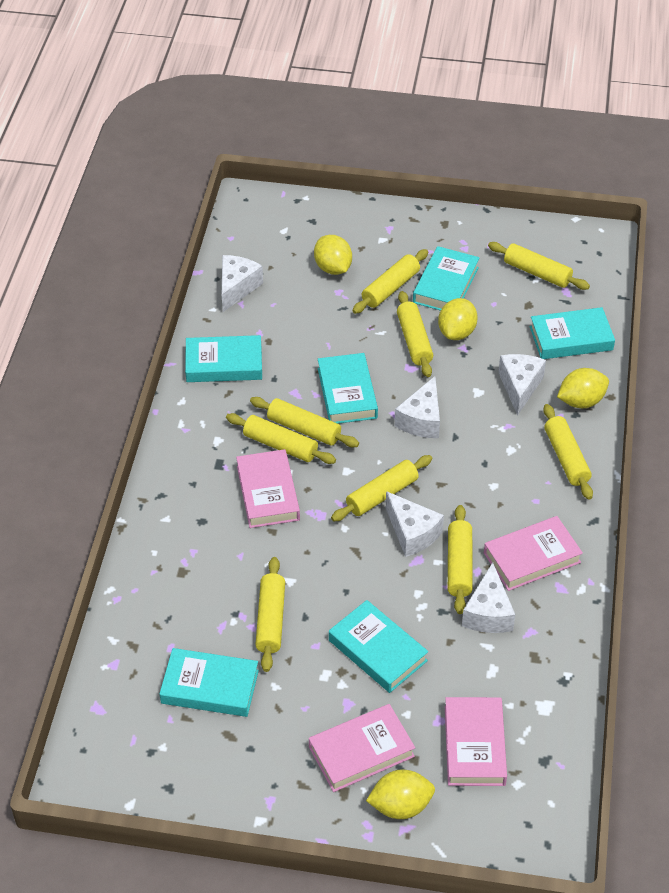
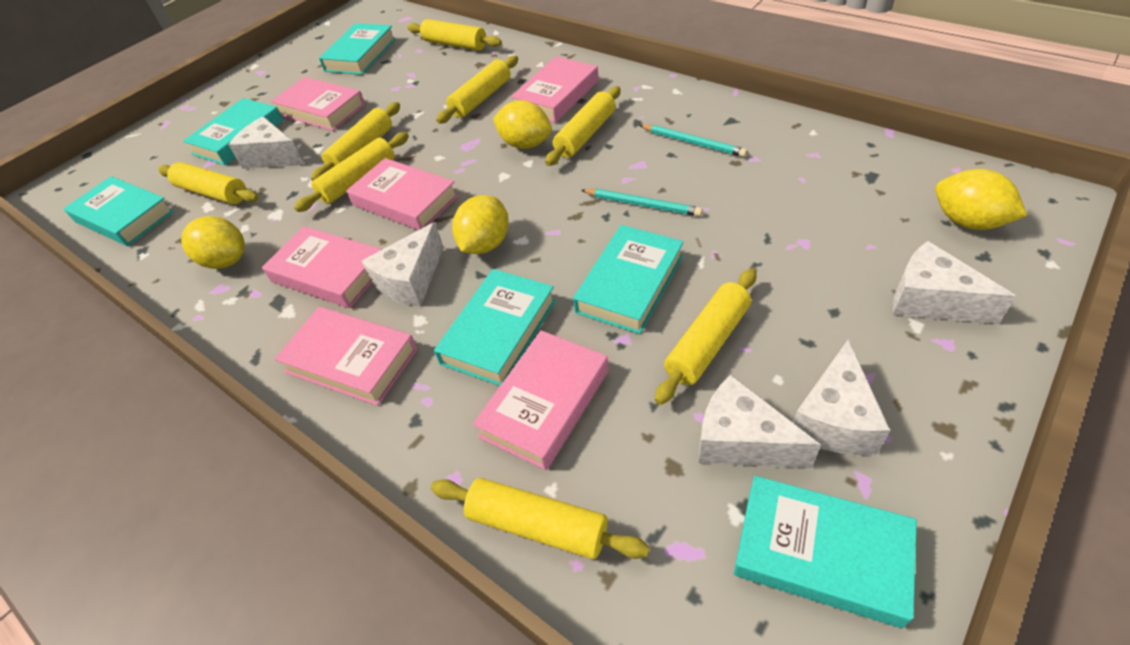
pink book: 4 -> 6
turquoise pencil: 0 -> 2
yellow rolling pin: 9 -> 8

